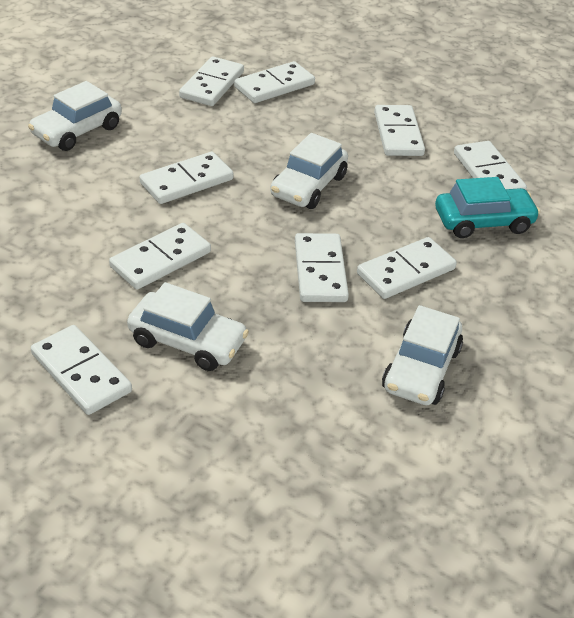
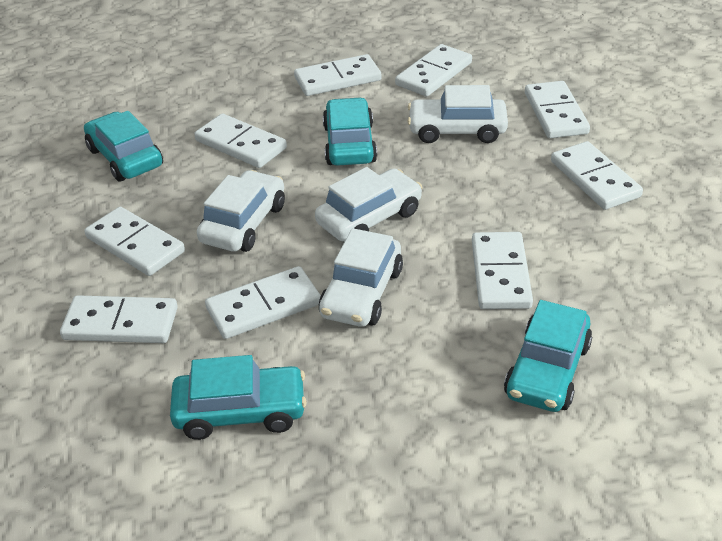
turquoise car: 1 -> 4

